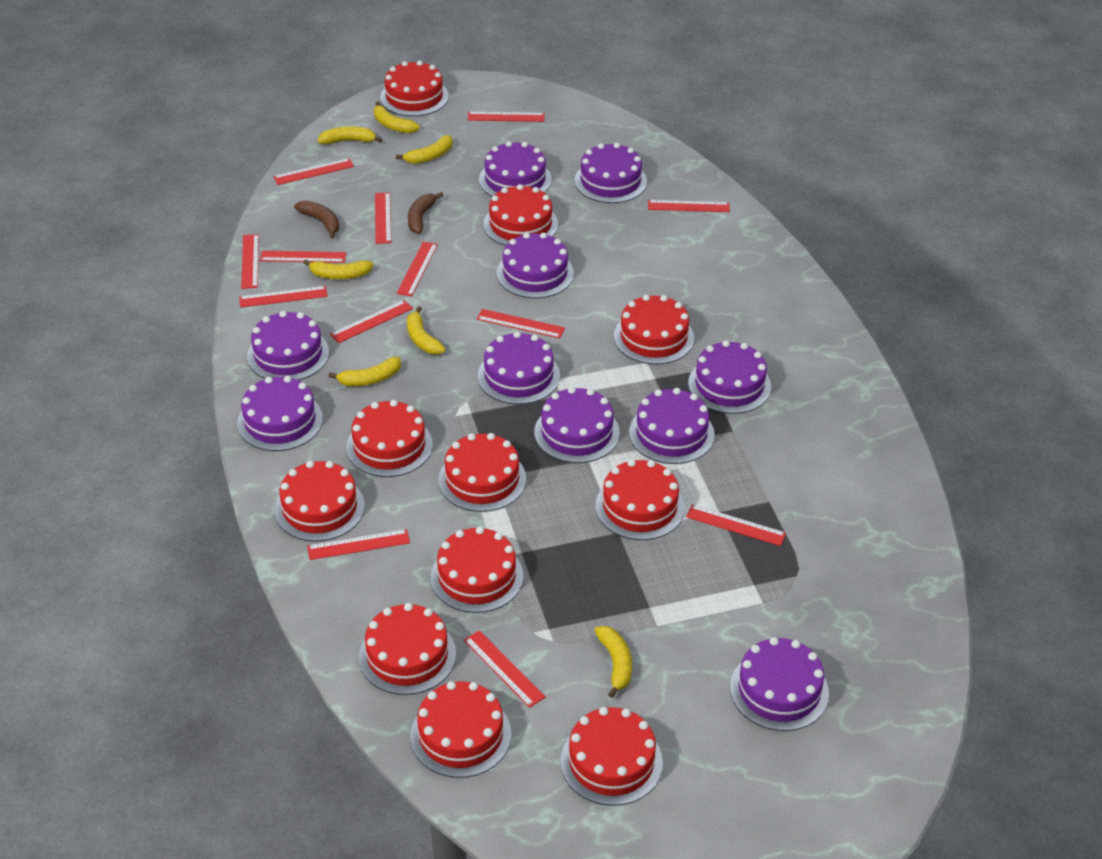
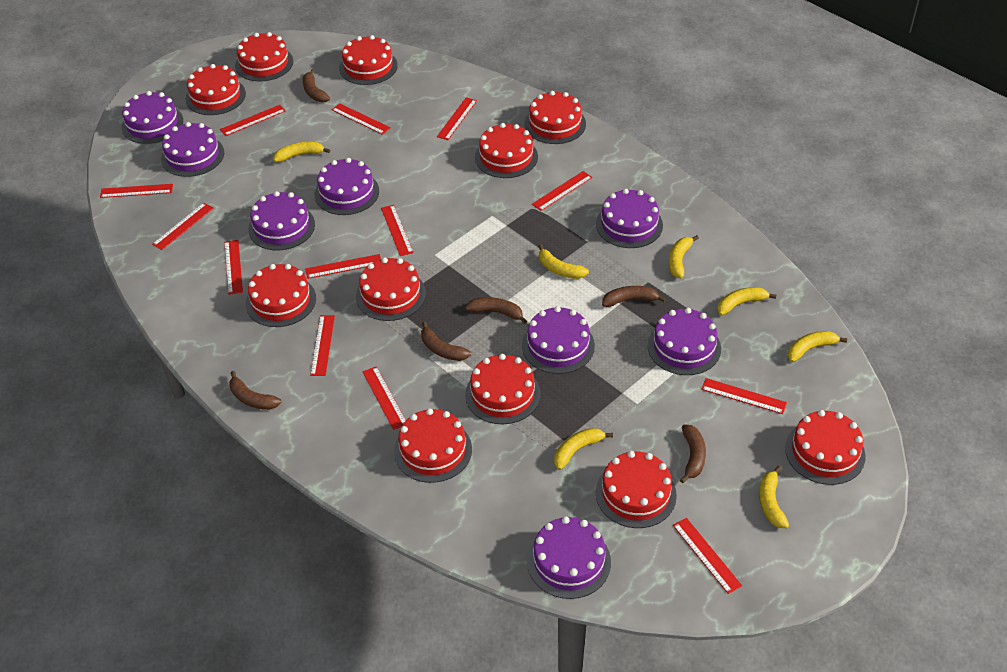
brown banana: 2 -> 6
purple cake: 10 -> 8

